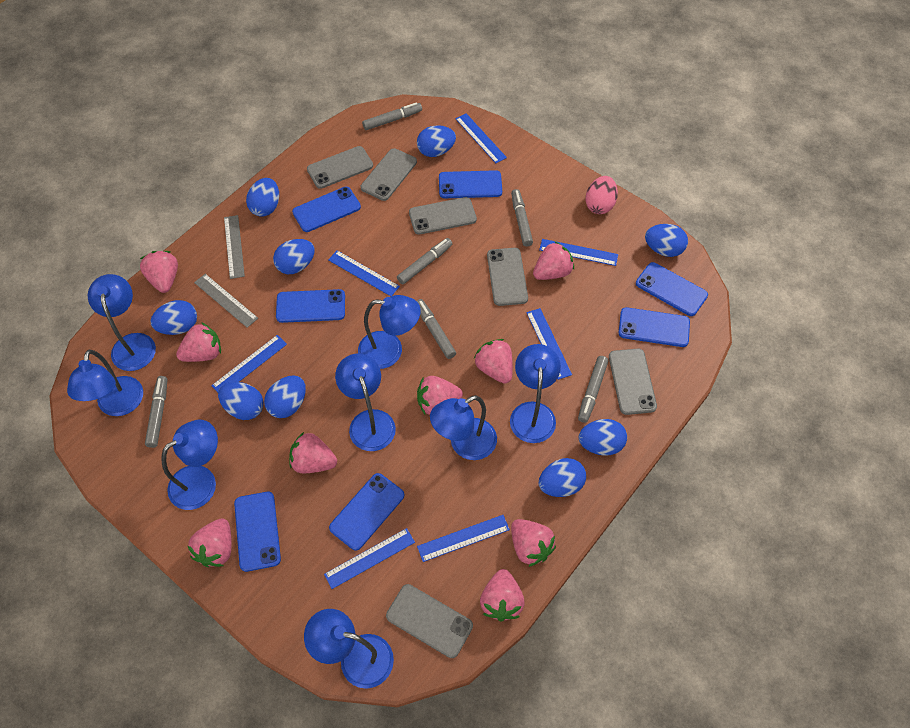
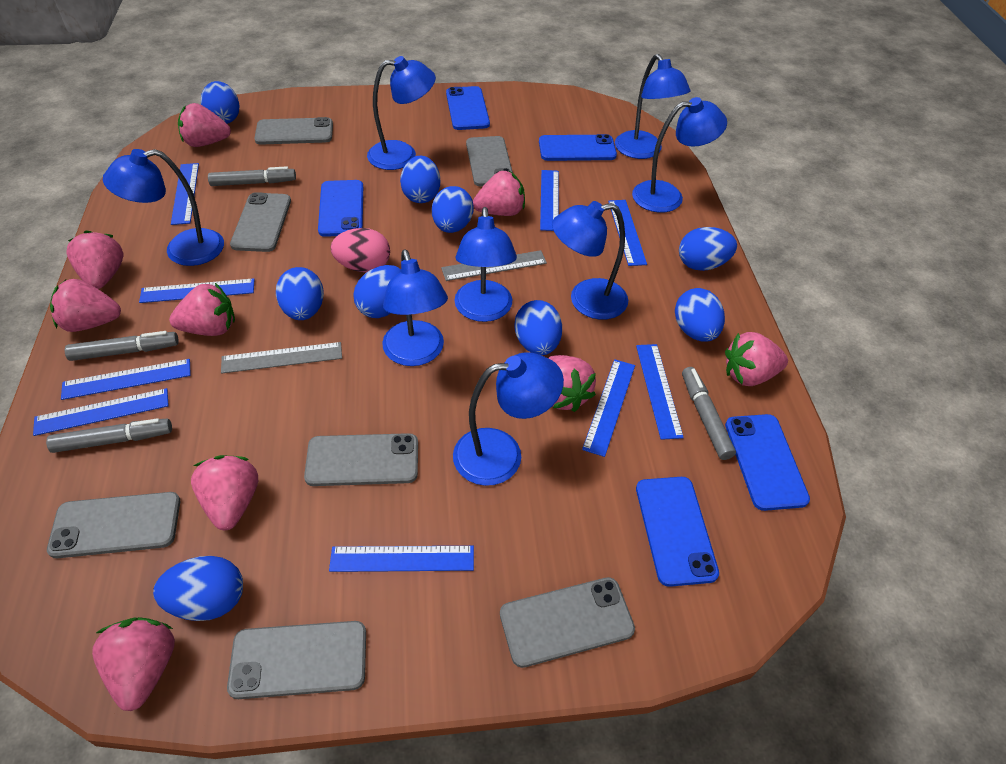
blue phone: 7 -> 5
blue ruler: 7 -> 9
grey marker: 6 -> 4
grey phone: 6 -> 7

